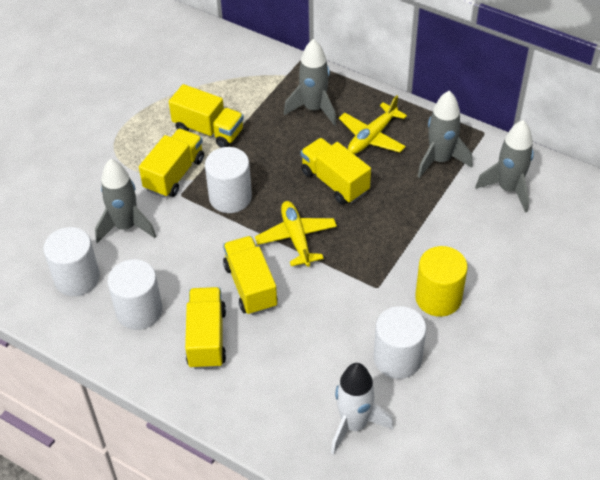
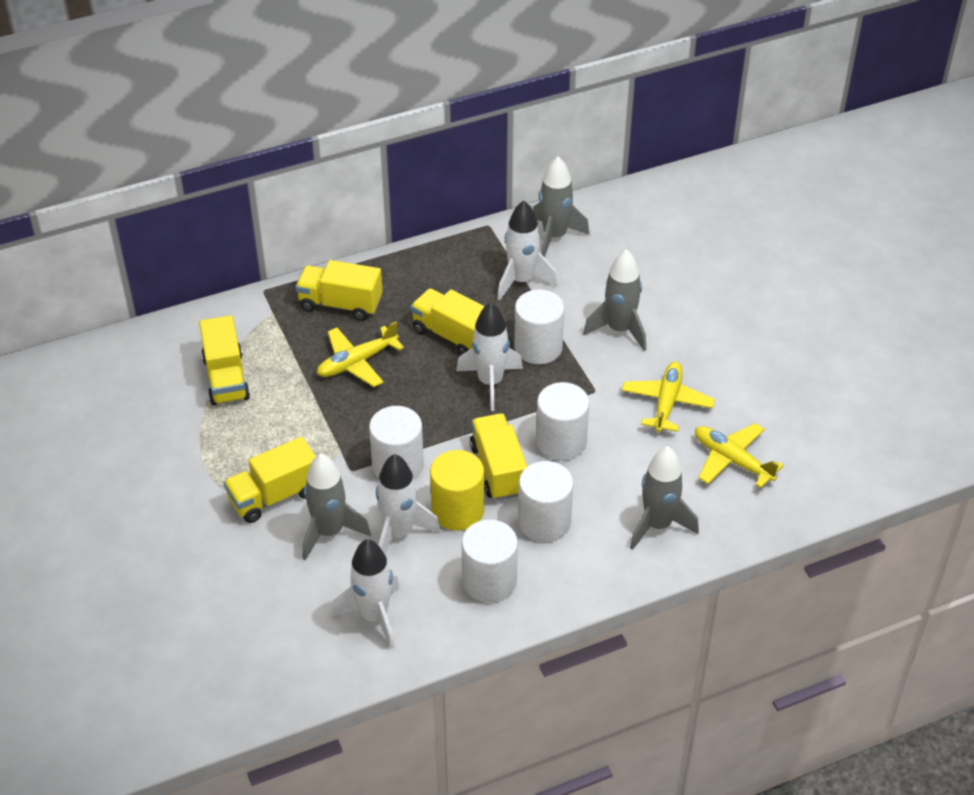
white cylinder: 4 -> 5
white rocket: 1 -> 4
yellow plane: 2 -> 3

